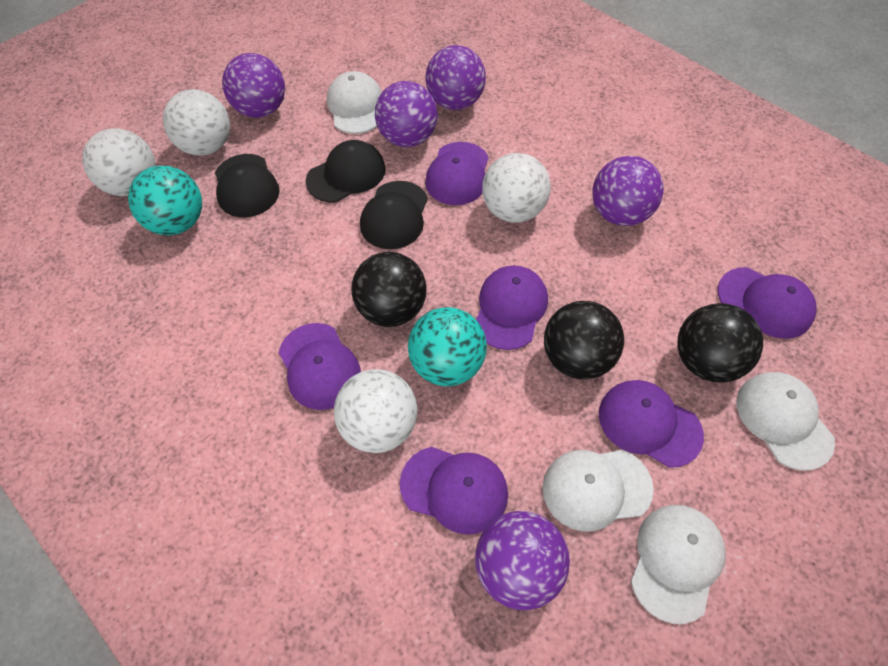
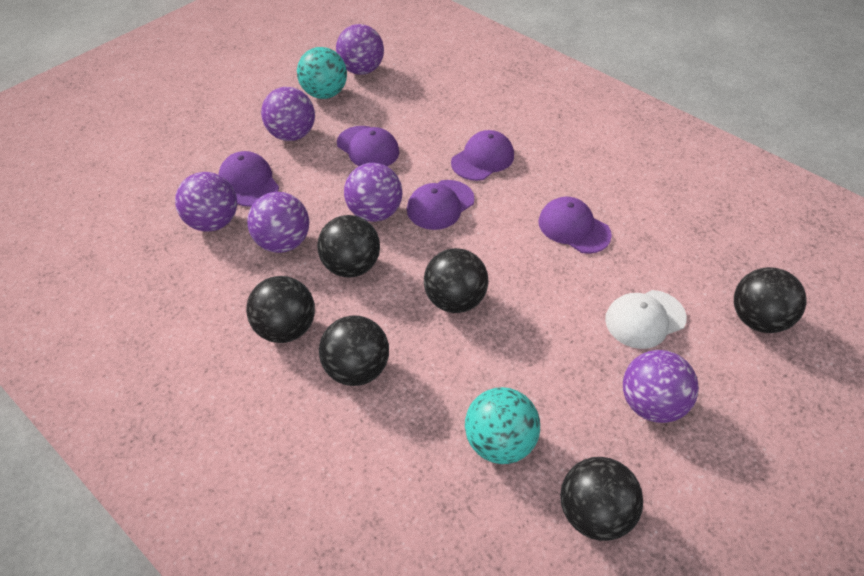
black ball: 3 -> 6
black cap: 3 -> 0
purple ball: 5 -> 6
purple cap: 6 -> 5
white ball: 4 -> 0
white cap: 4 -> 1

